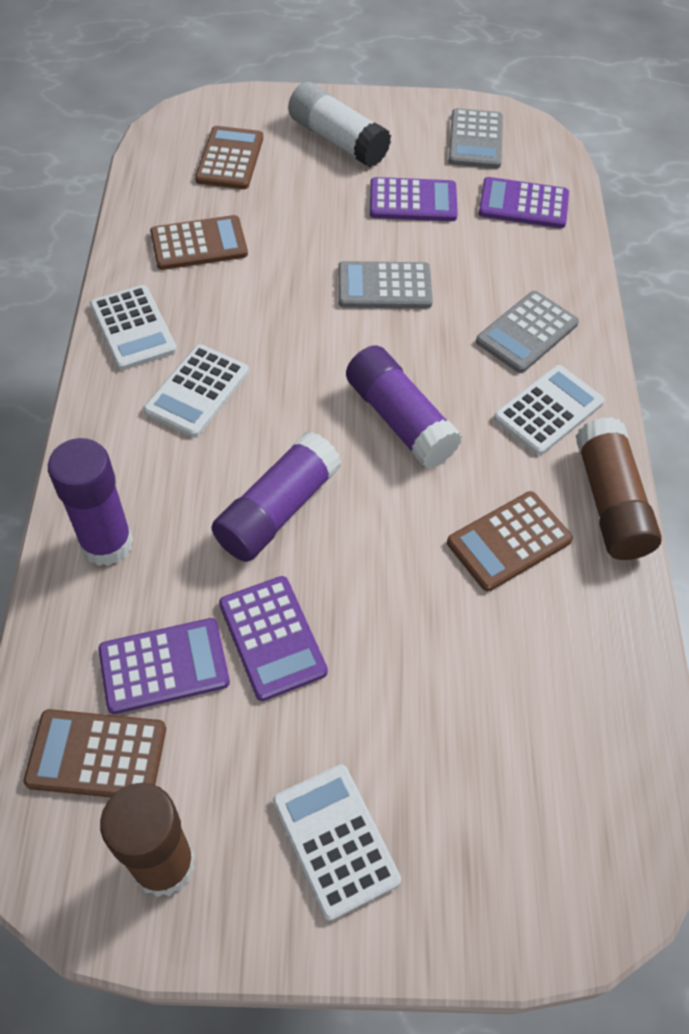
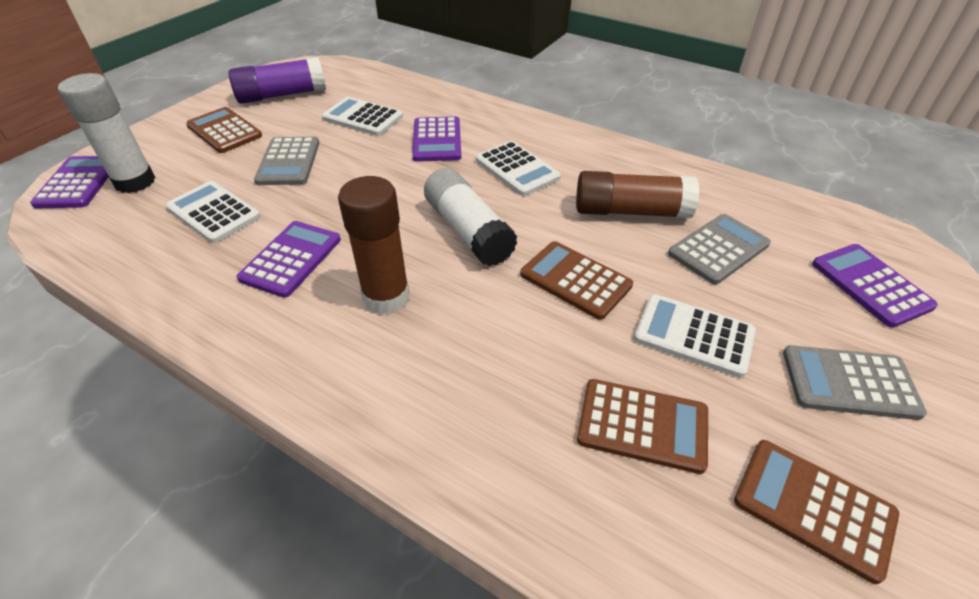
purple glue stick: 3 -> 1
white glue stick: 1 -> 2

